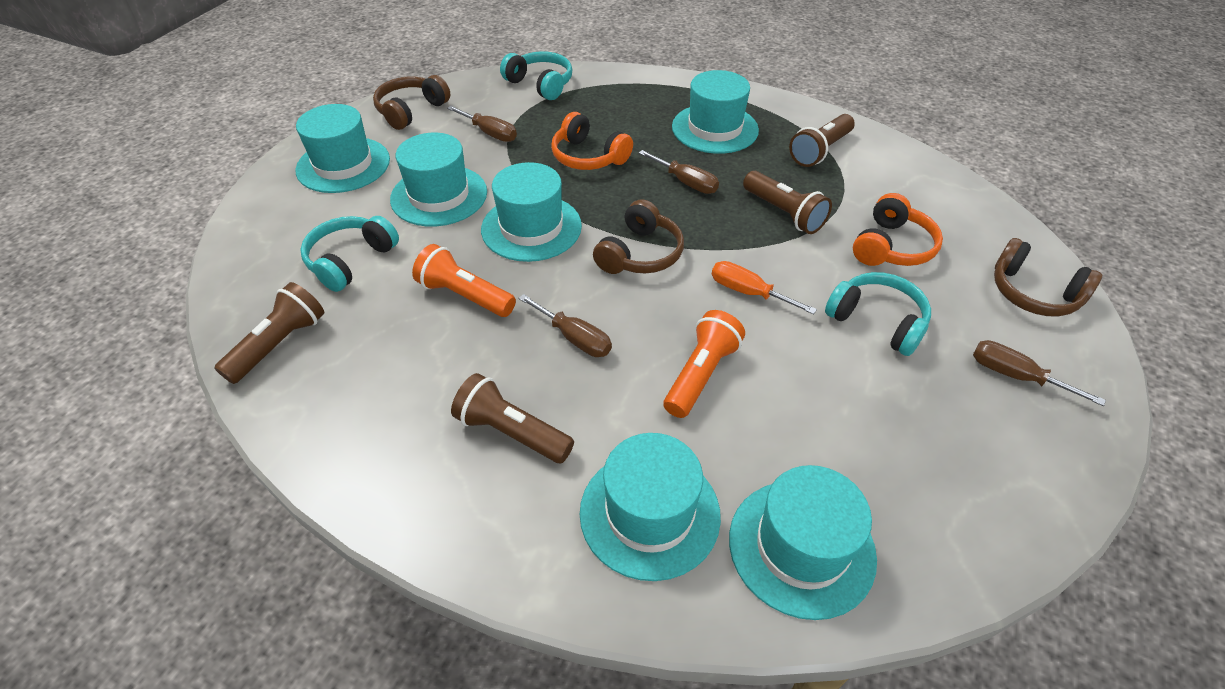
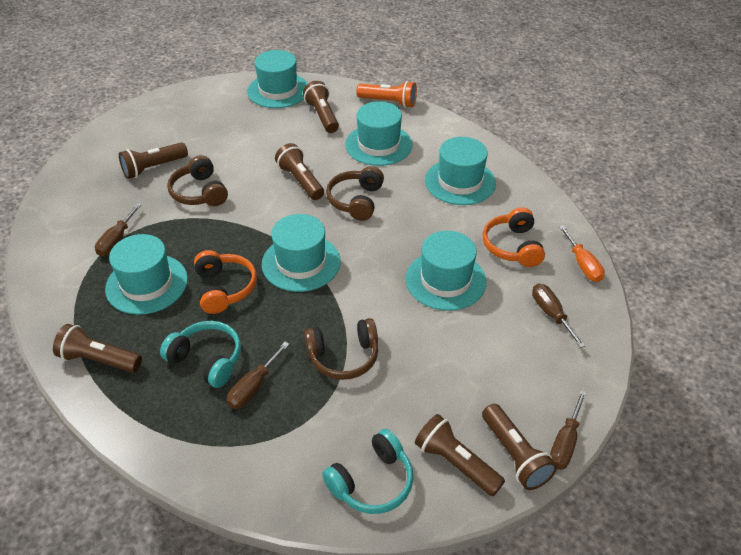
brown flashlight: 4 -> 6
orange flashlight: 2 -> 1
turquoise headphones: 3 -> 2

